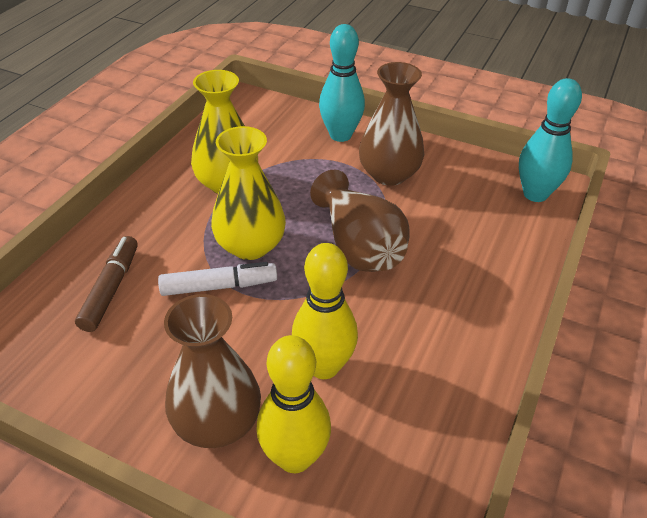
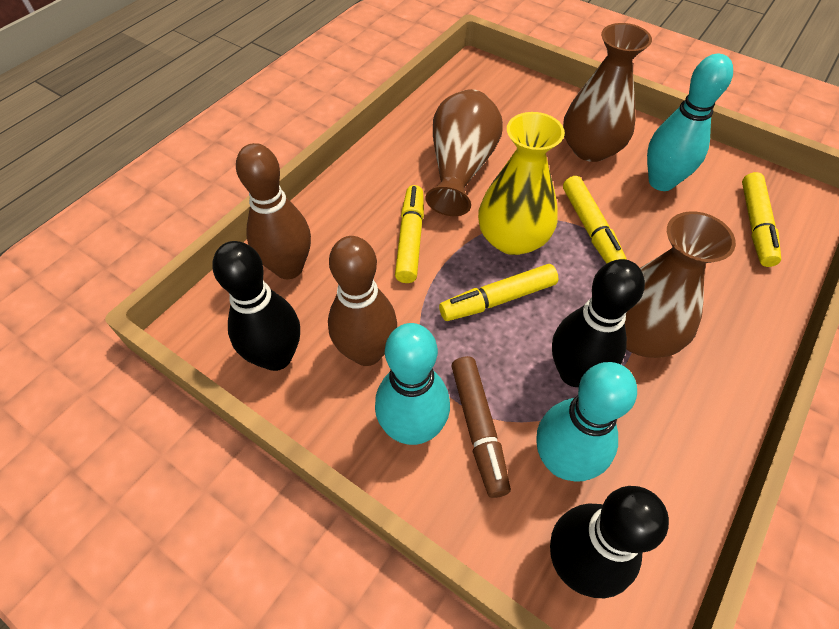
black bowling pin: 0 -> 3
brown bowling pin: 0 -> 2
turquoise bowling pin: 2 -> 3
white marker: 1 -> 0
yellow bowling pin: 2 -> 0
yellow marker: 0 -> 4
yellow vase: 2 -> 1

